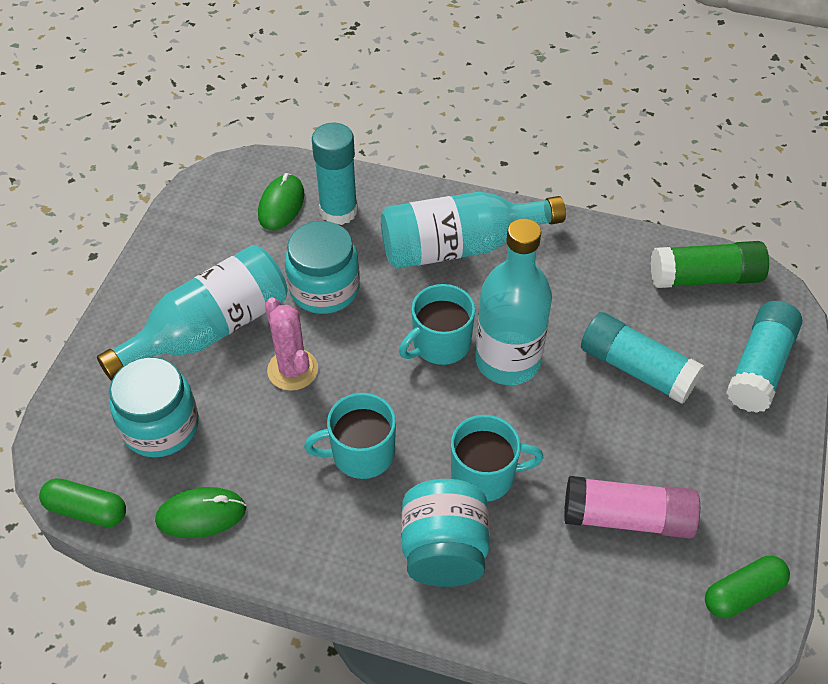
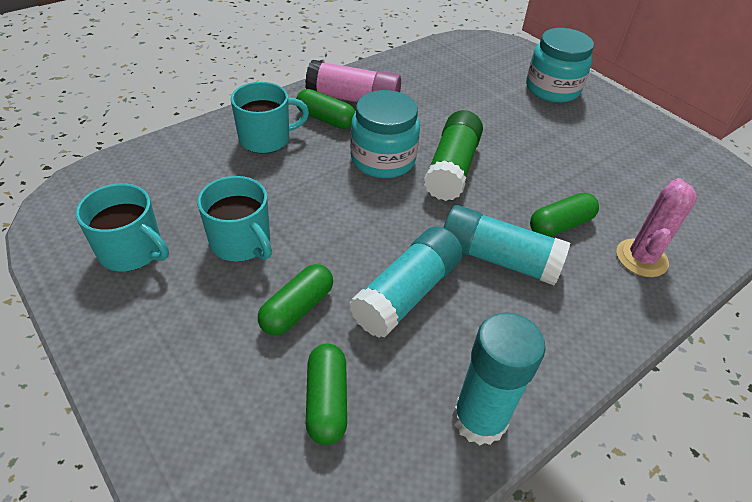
green capsule: 2 -> 4
green mouse: 2 -> 0
turquoise bottle: 3 -> 0
turquoise jar: 3 -> 2

